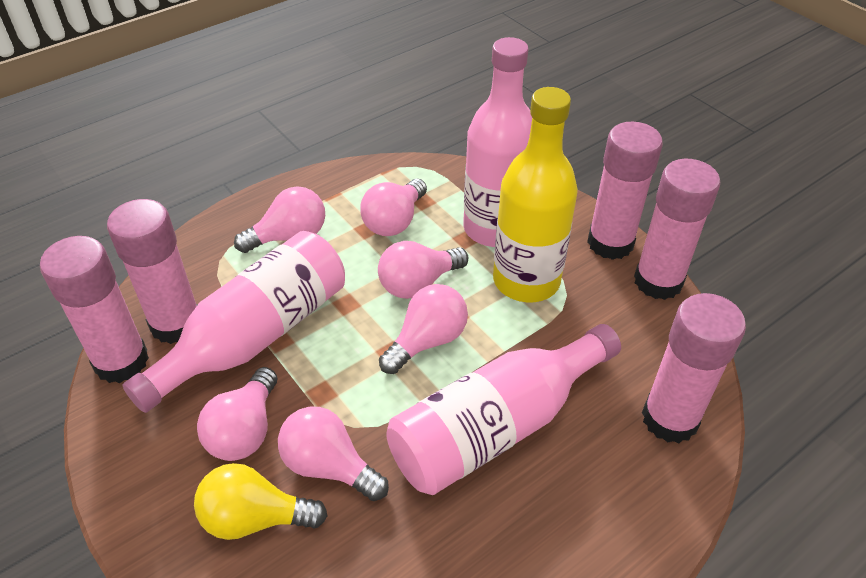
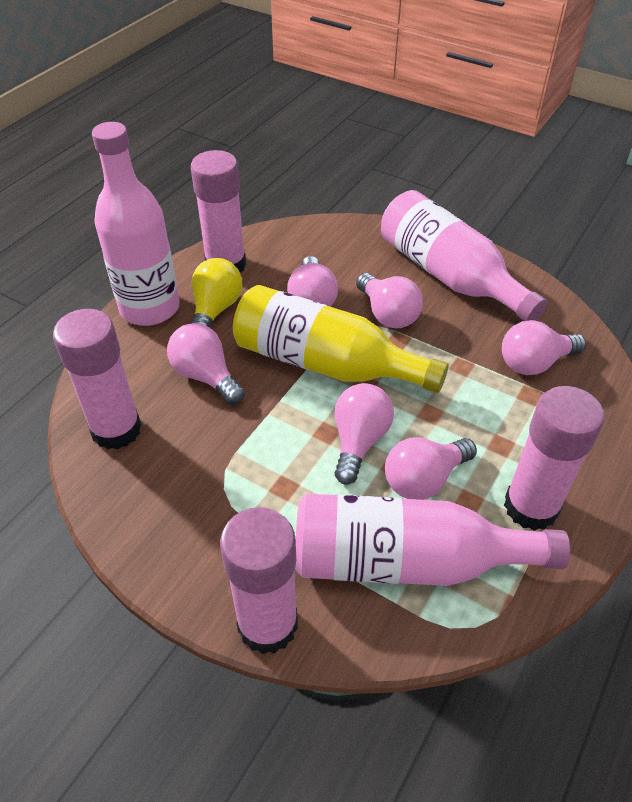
pink glue stick: 5 -> 4

